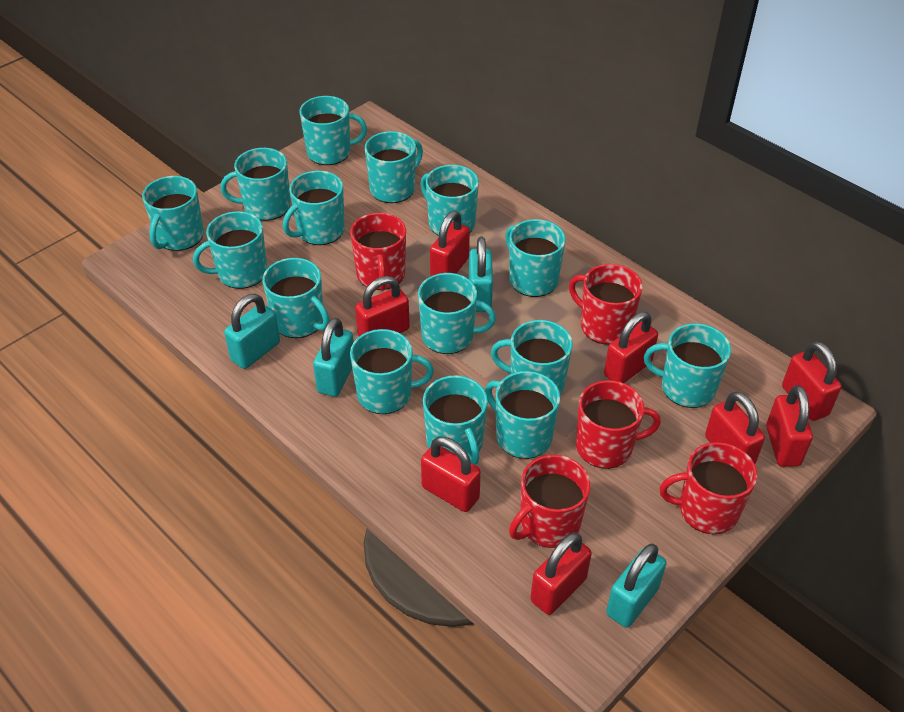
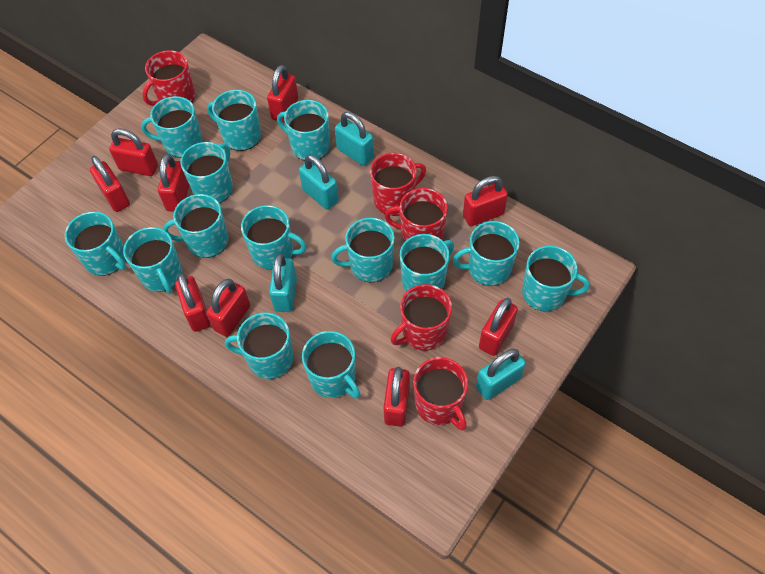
red padlock: 8 -> 9
turquoise mug: 15 -> 14

